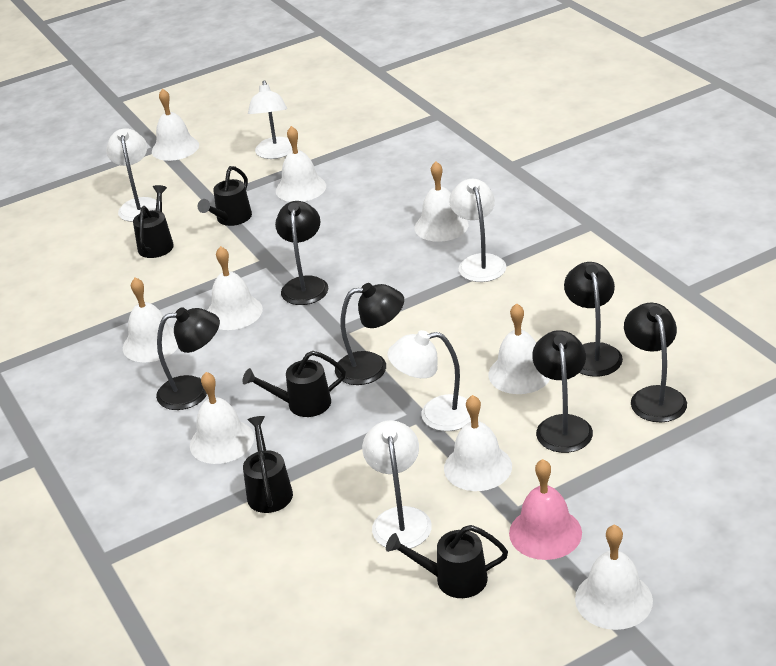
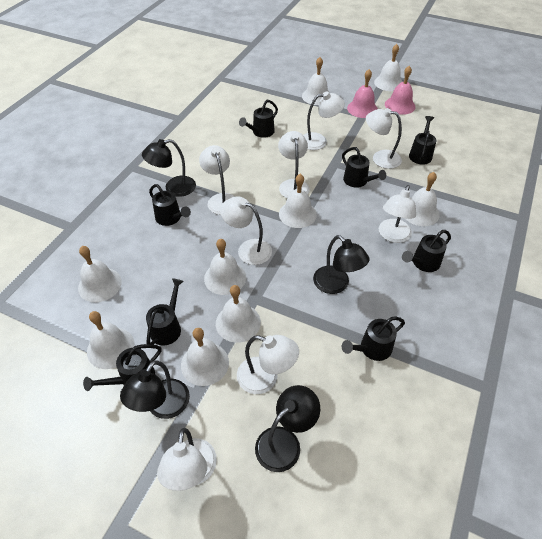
black lamp: 6 -> 4
black watering can: 5 -> 8
pink bell: 1 -> 2
white lamp: 5 -> 8

